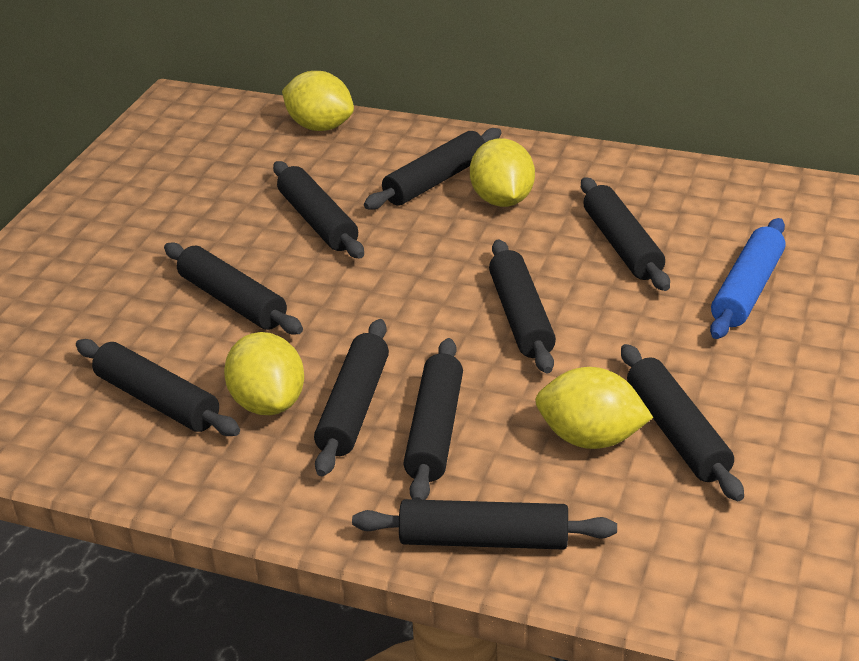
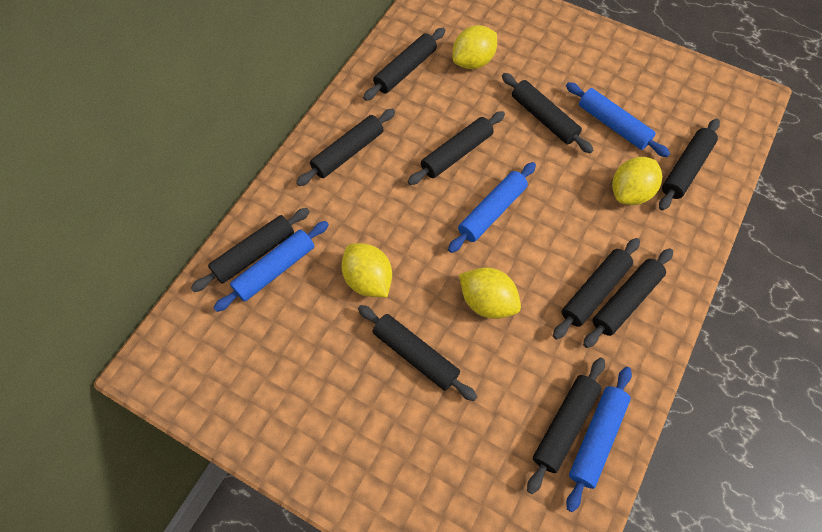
blue rolling pin: 1 -> 4

